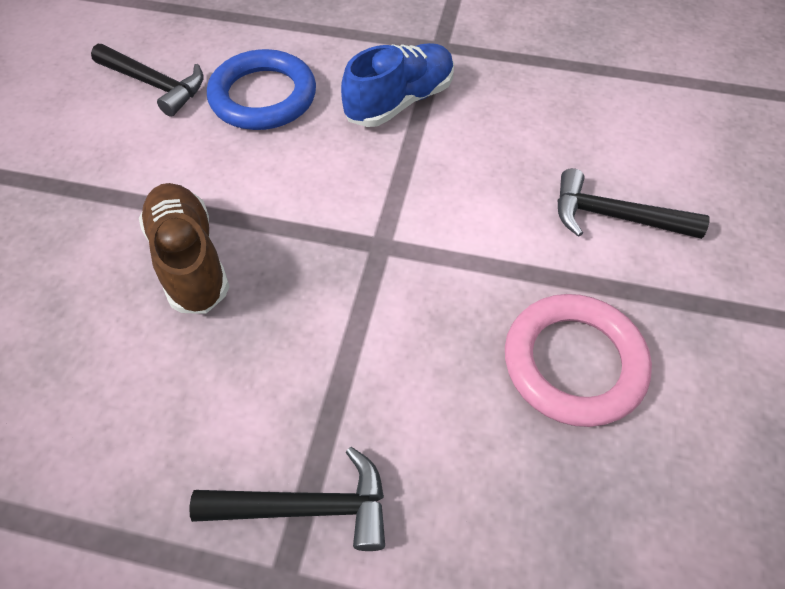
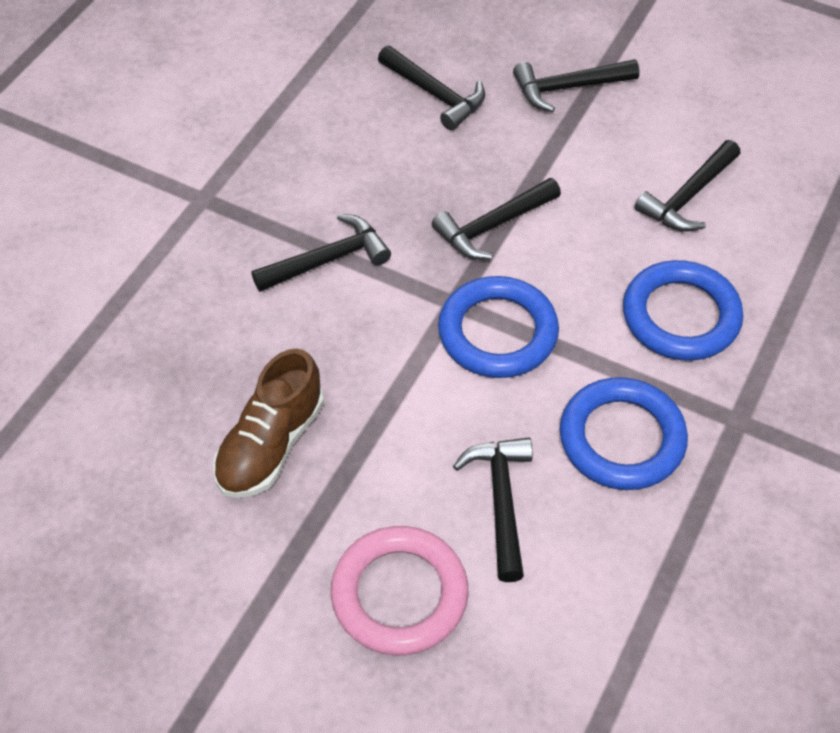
black hammer: 3 -> 6
blue ring: 1 -> 3
blue shoe: 1 -> 0

